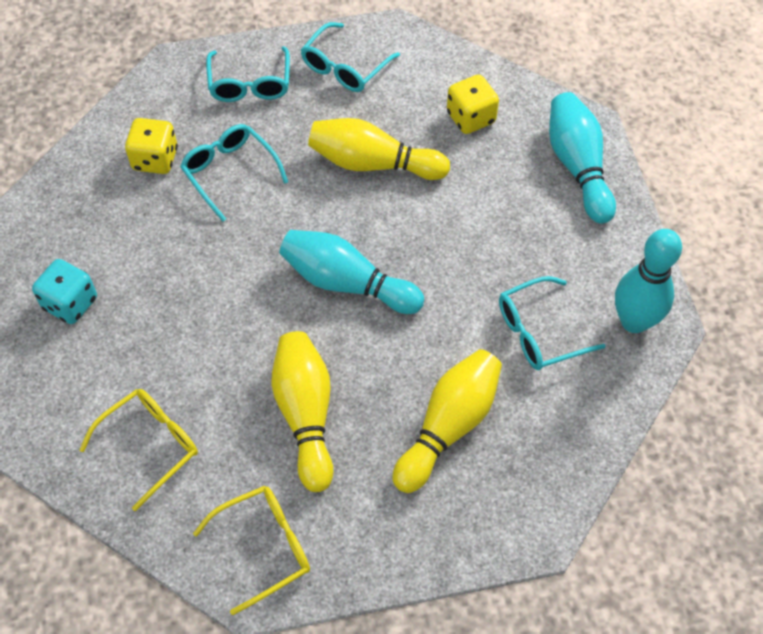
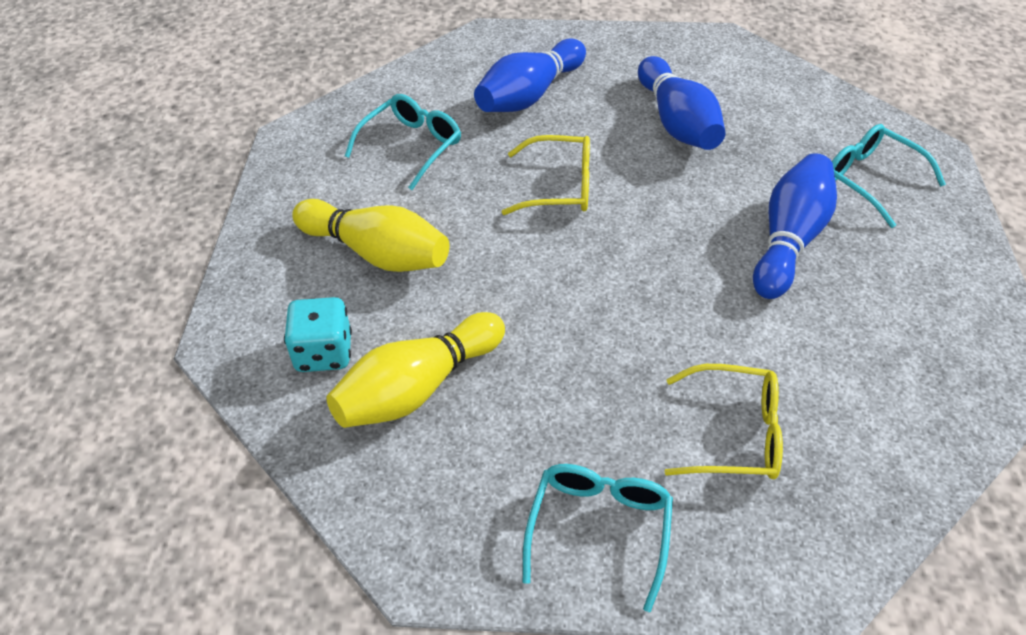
blue bowling pin: 0 -> 3
turquoise bowling pin: 3 -> 0
turquoise glasses: 4 -> 3
yellow bowling pin: 3 -> 2
yellow dice: 2 -> 0

